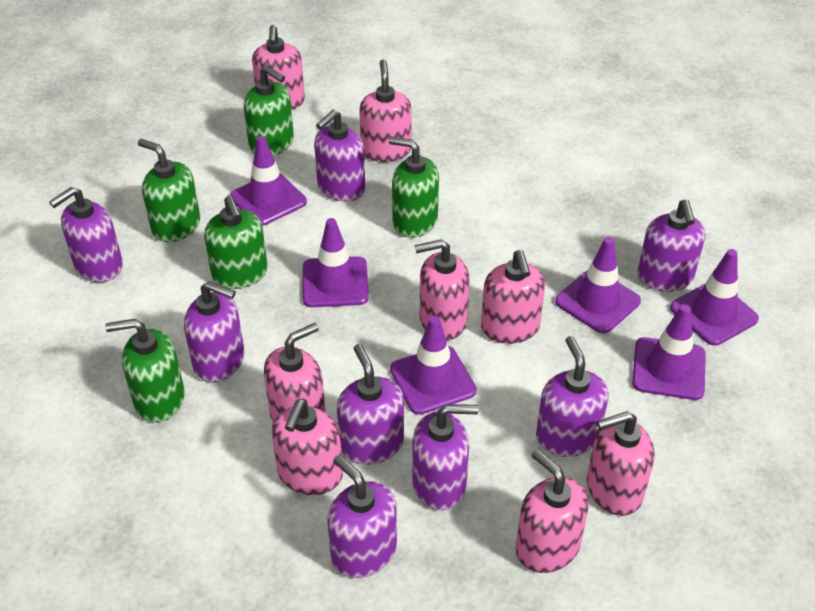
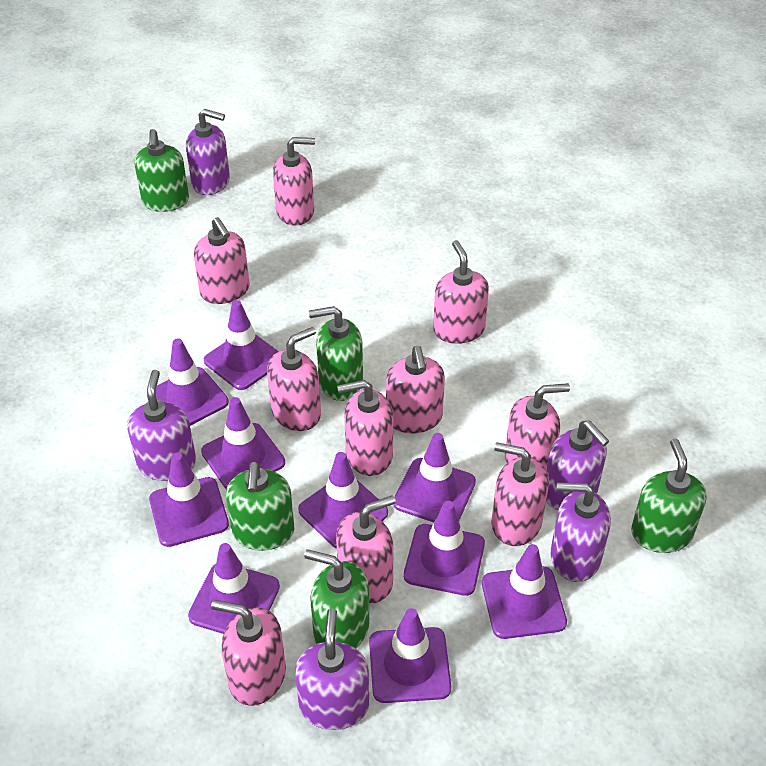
pink soap dispenser: 8 -> 10
purple soap dispenser: 8 -> 5
purple traffic cone: 6 -> 10

